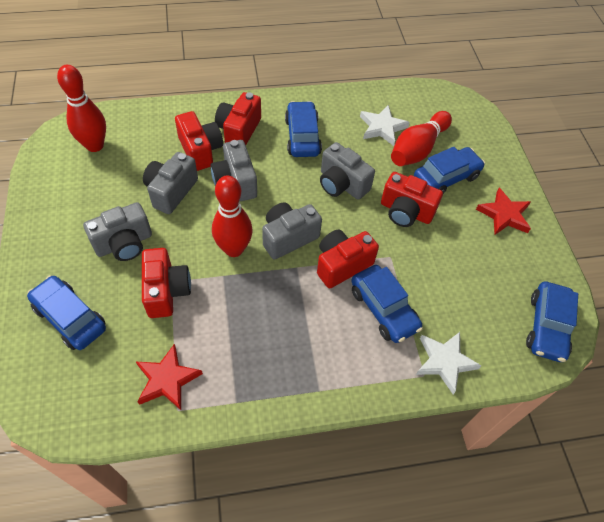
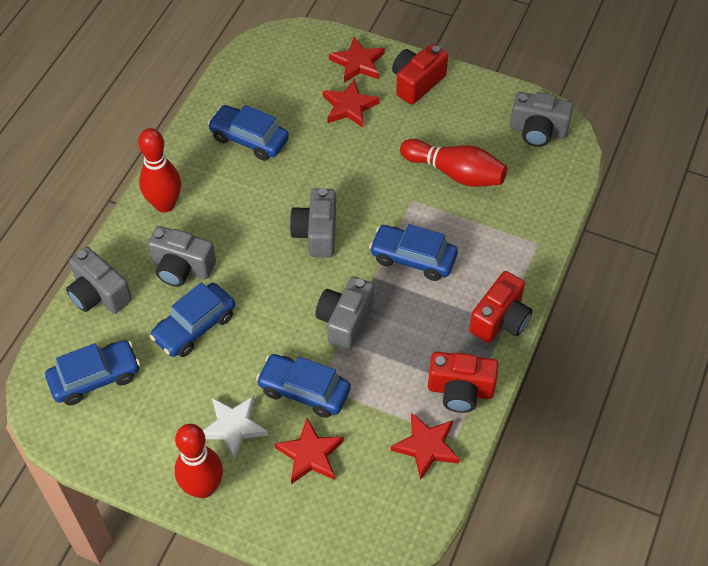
red camera: 5 -> 3
red star: 2 -> 4
white star: 2 -> 1

